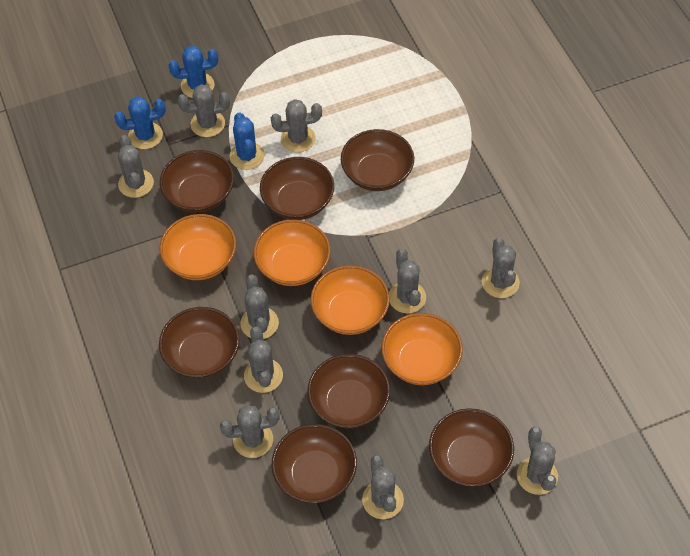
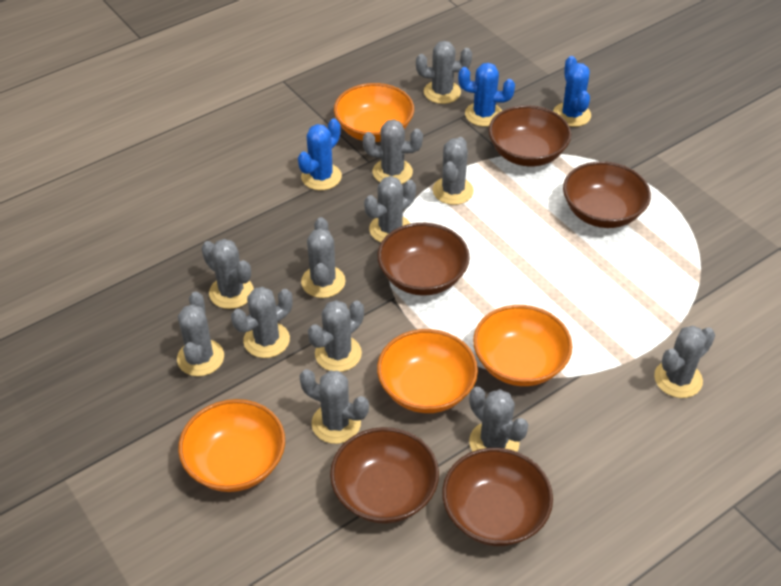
brown bowl: 7 -> 5
grey cactus: 10 -> 12

